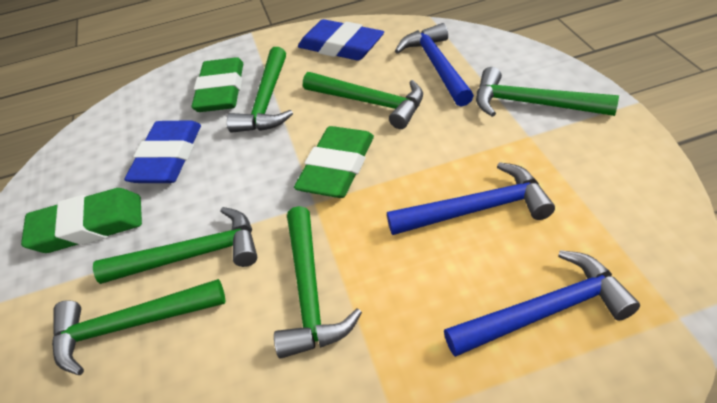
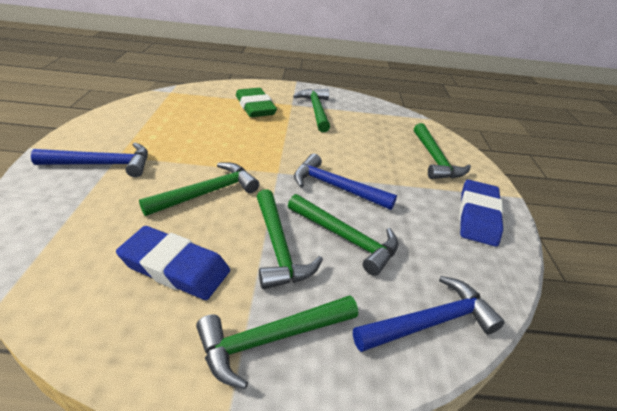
green eraser: 3 -> 1

